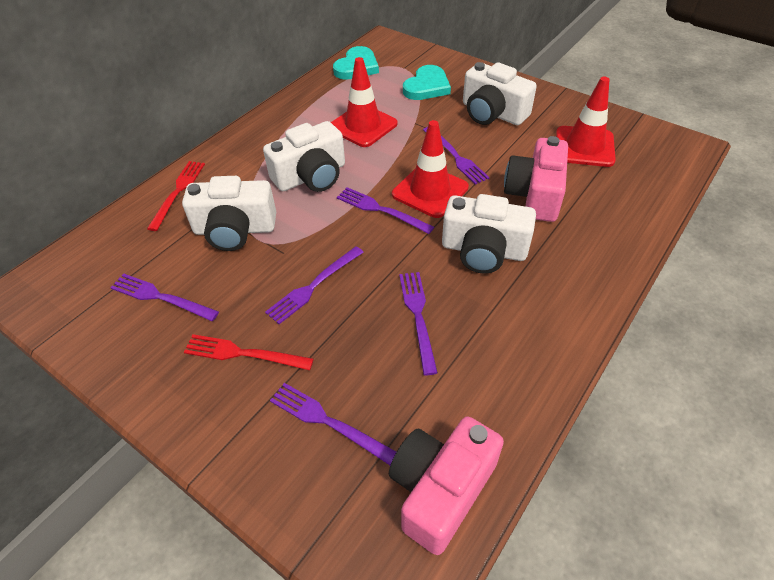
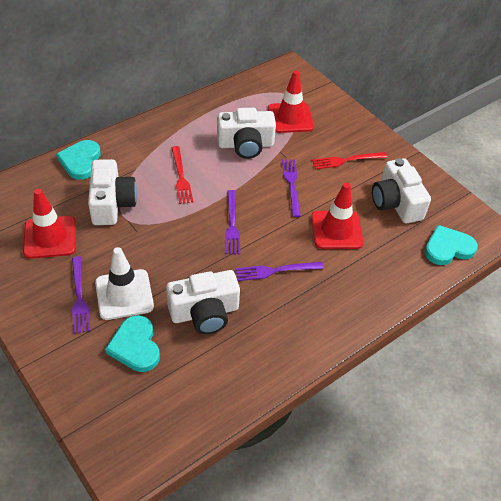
pink camera: 2 -> 0
purple fork: 6 -> 4
turquoise heart: 2 -> 3
white traffic cone: 0 -> 1

